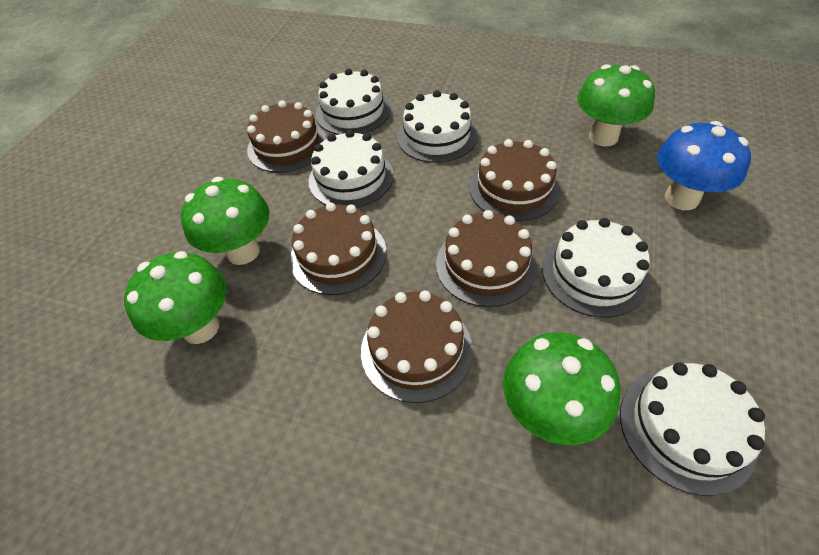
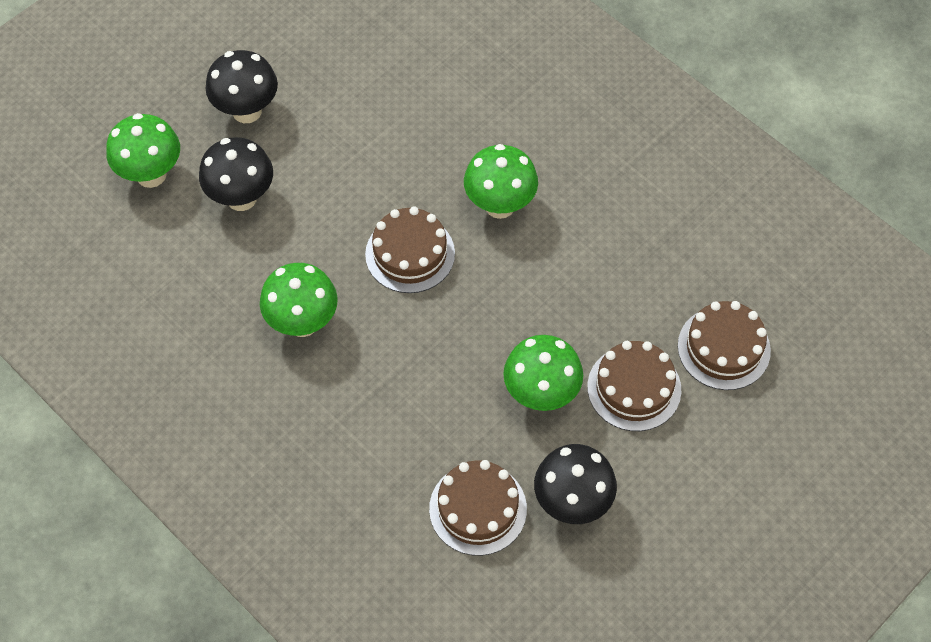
black mushroom: 0 -> 3
blue mushroom: 1 -> 0
brown cake: 5 -> 4
white cake: 5 -> 0

